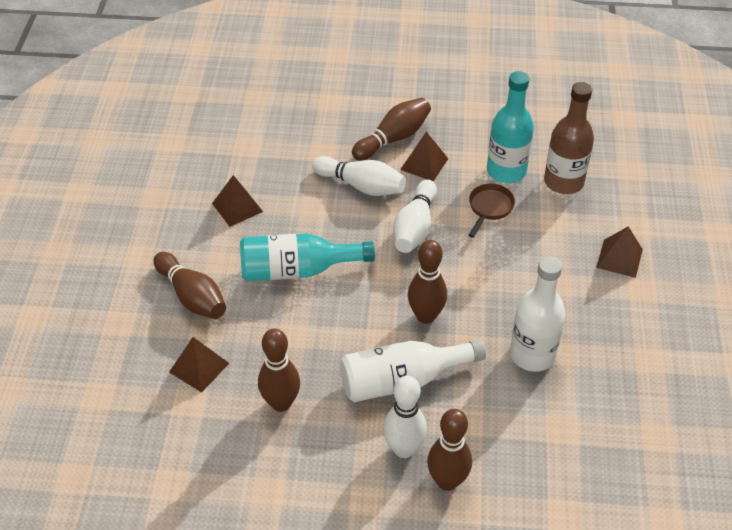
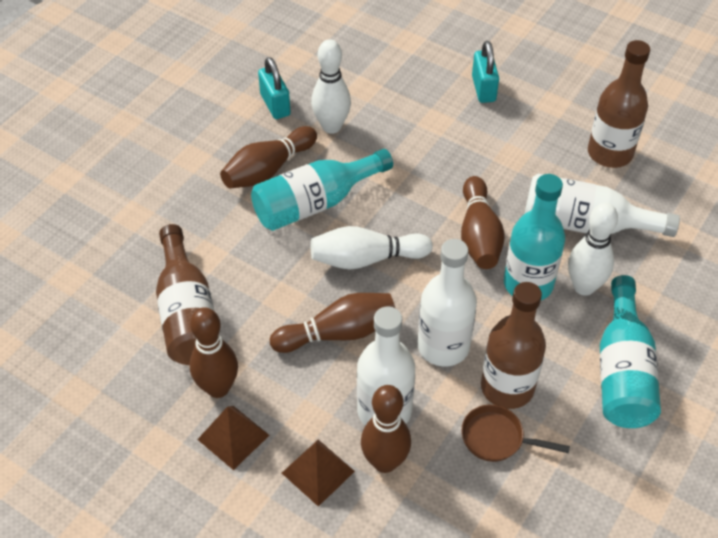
brown bottle: 1 -> 3
brown pyramid: 4 -> 2
turquoise bottle: 2 -> 3
turquoise padlock: 0 -> 2
white bottle: 2 -> 3

